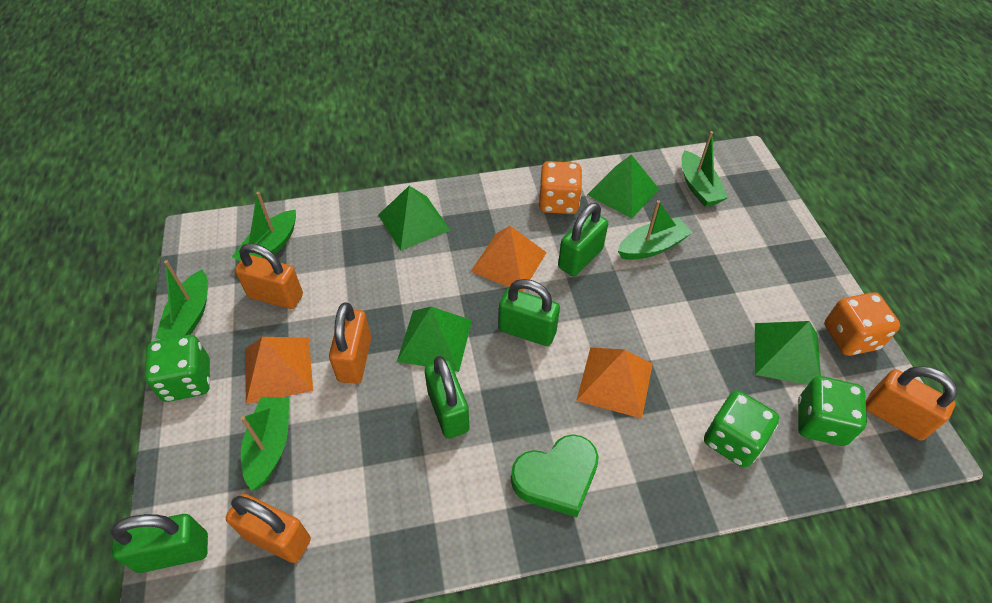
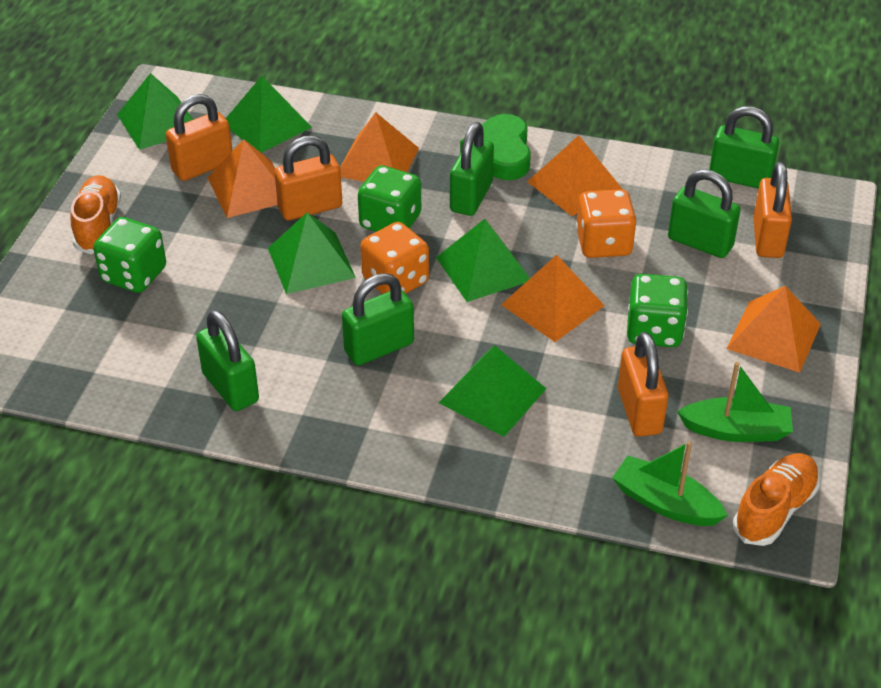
green boat: 5 -> 2
green padlock: 4 -> 5
green pyramid: 4 -> 5
orange pyramid: 3 -> 5
orange shoe: 0 -> 2

